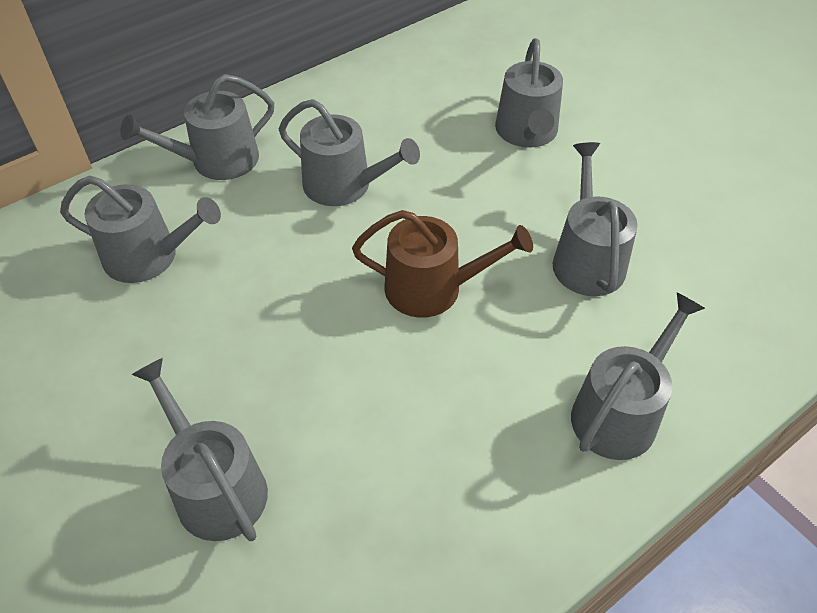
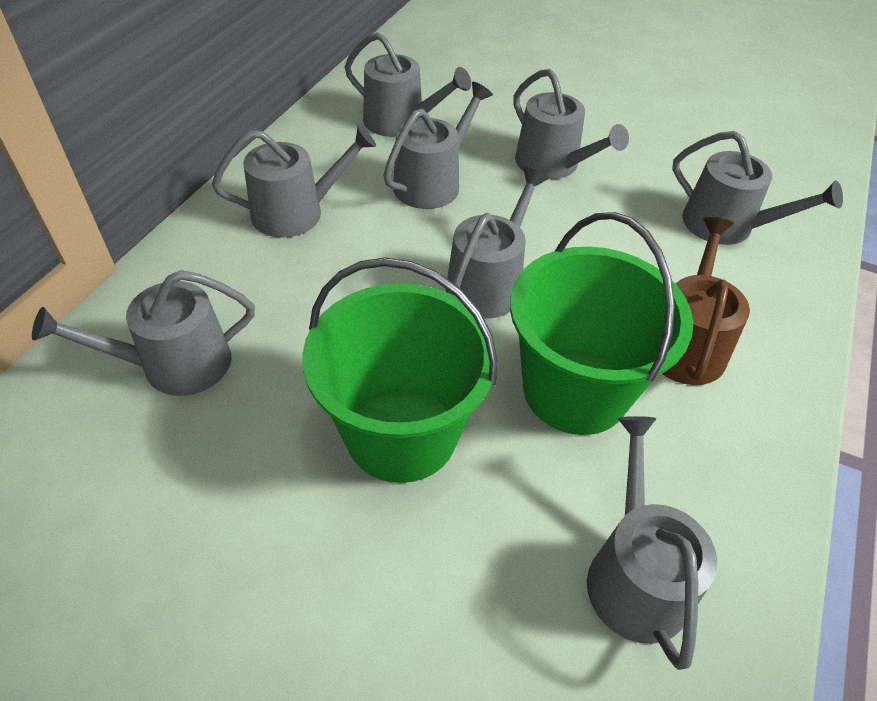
green bucket: 0 -> 2
grey watering can: 7 -> 8

